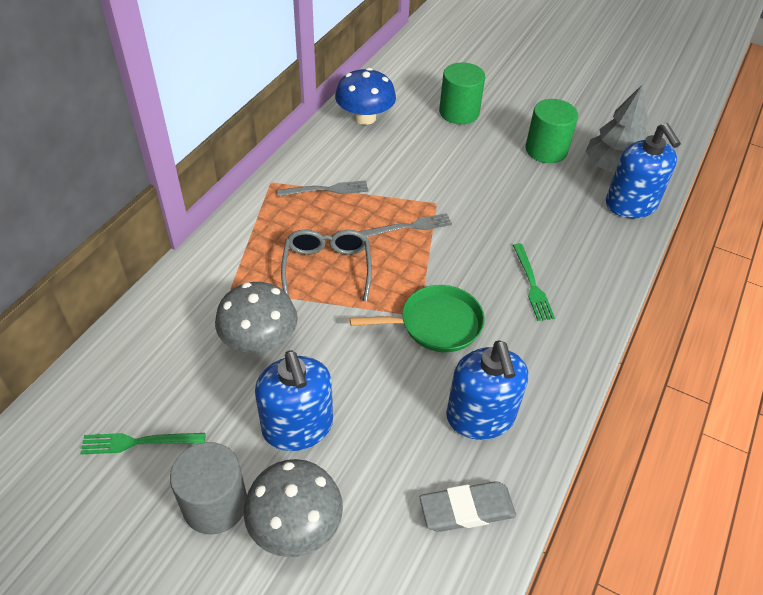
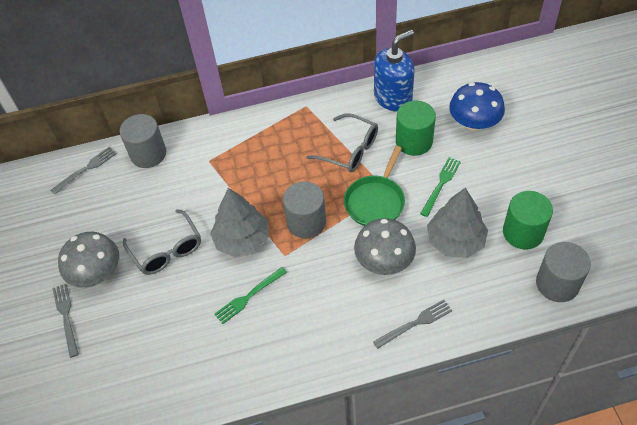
blue soap dispenser: 3 -> 1
grey cylinder: 1 -> 3
grey eraser: 1 -> 0
grey fork: 2 -> 3
grey glasses: 1 -> 2
grey tree: 1 -> 2

